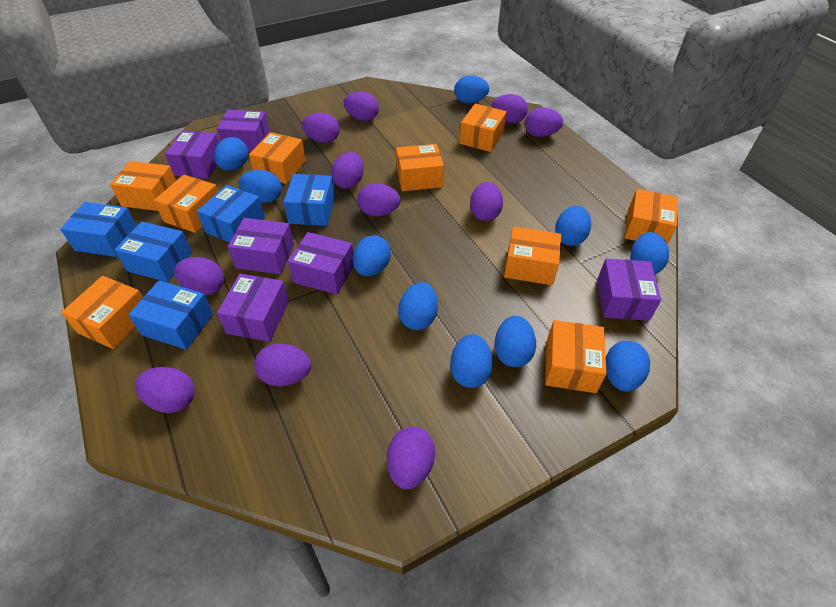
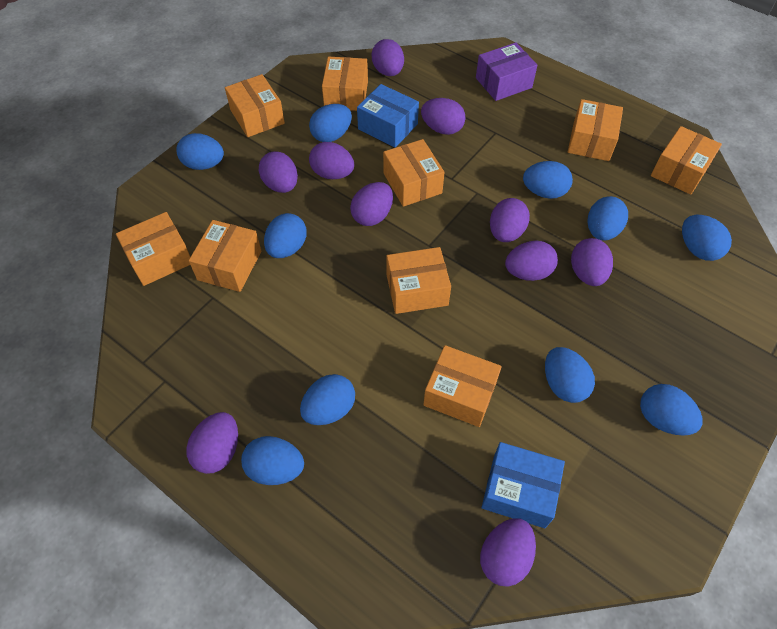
blue box: 5 -> 2
purple box: 6 -> 1
purple egg: 11 -> 10

